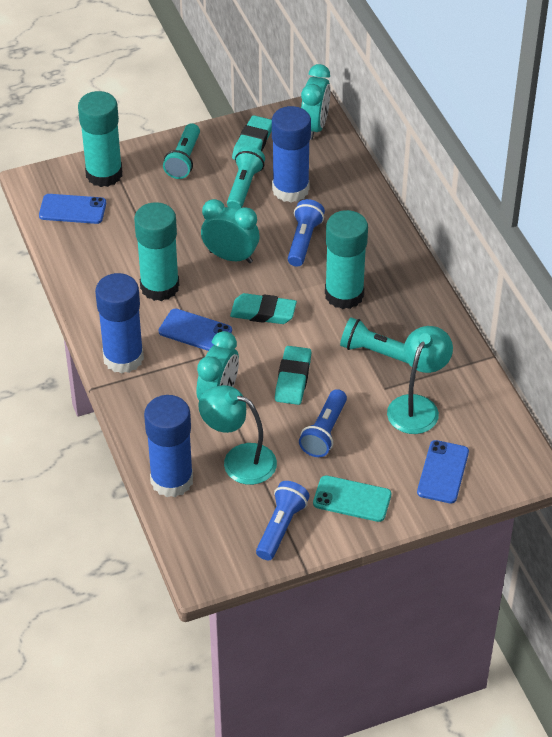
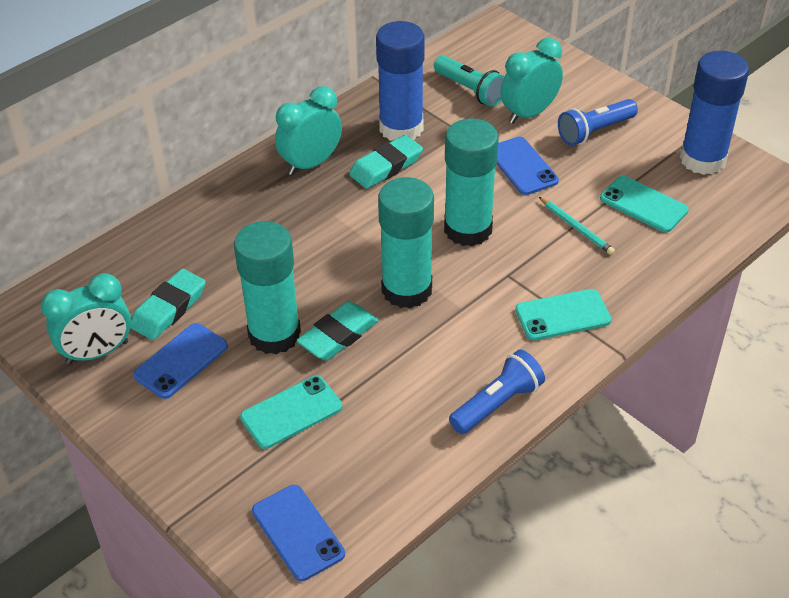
blue flashlight: 3 -> 2
blue glue stick: 3 -> 2
turquoise flashlight: 3 -> 1
turquoise lamp: 2 -> 0
turquoise pencil: 0 -> 1
turquoise phone: 1 -> 3

